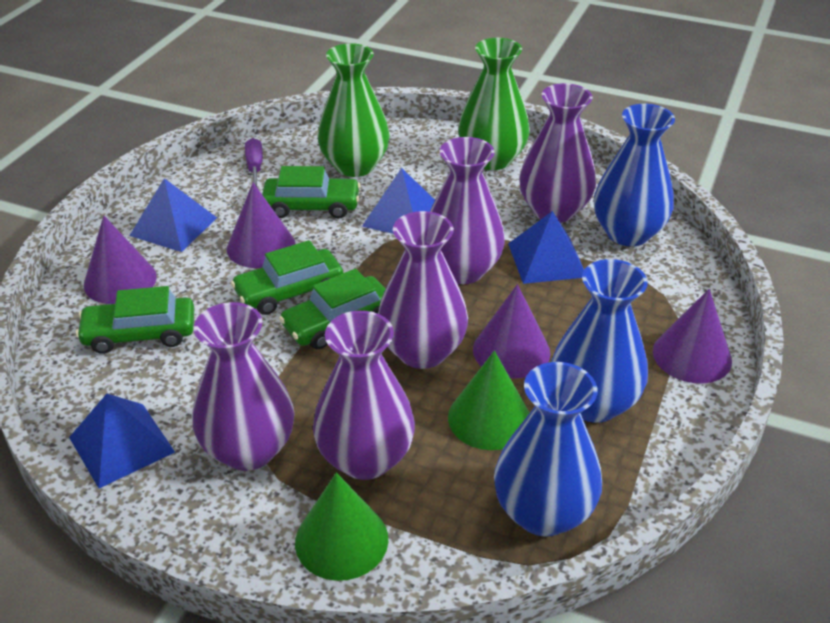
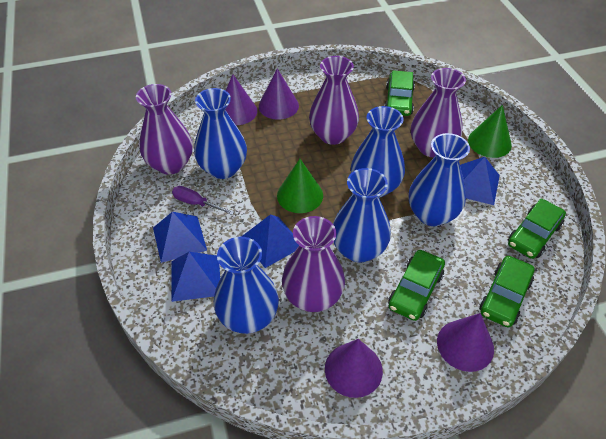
blue vase: 3 -> 5
green vase: 2 -> 0
purple vase: 5 -> 4

